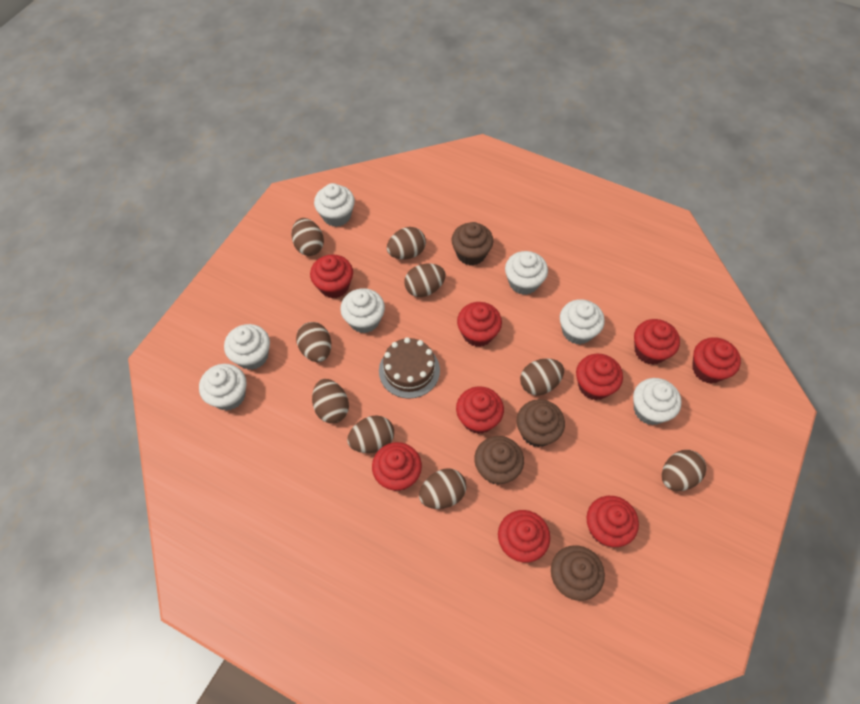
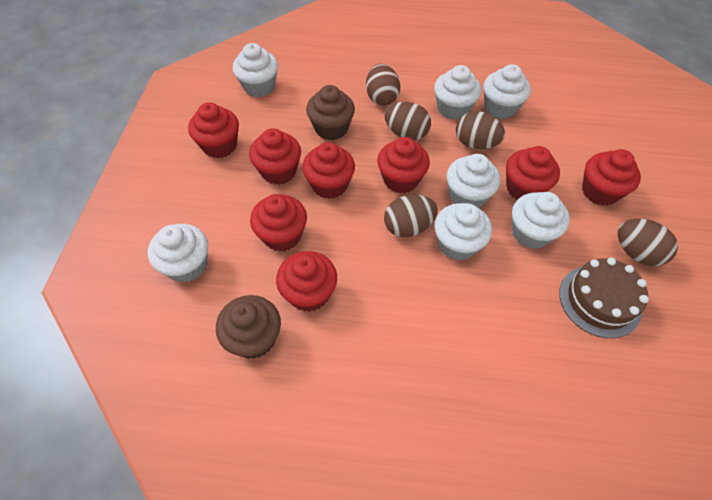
brown cupcake: 4 -> 2
brown egg: 9 -> 5
red cupcake: 9 -> 8

